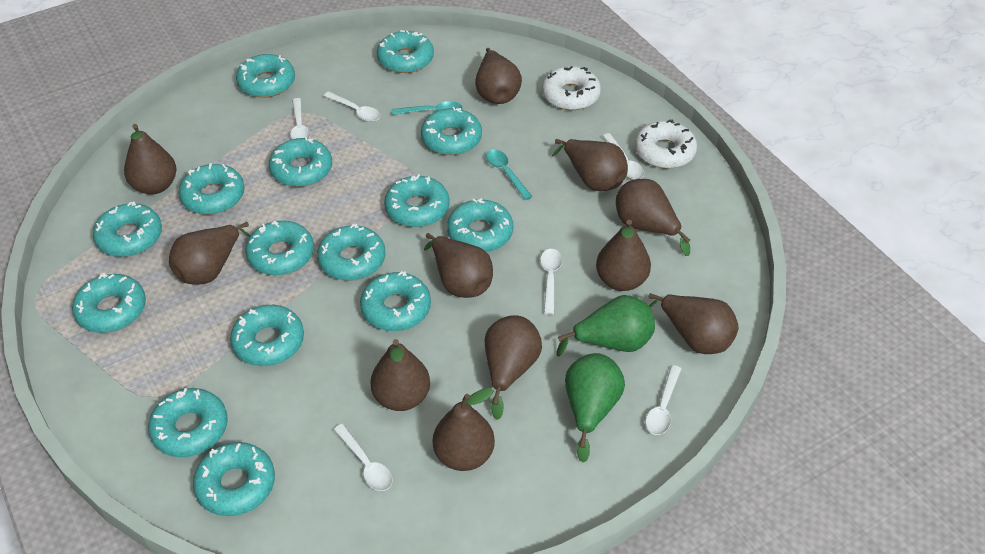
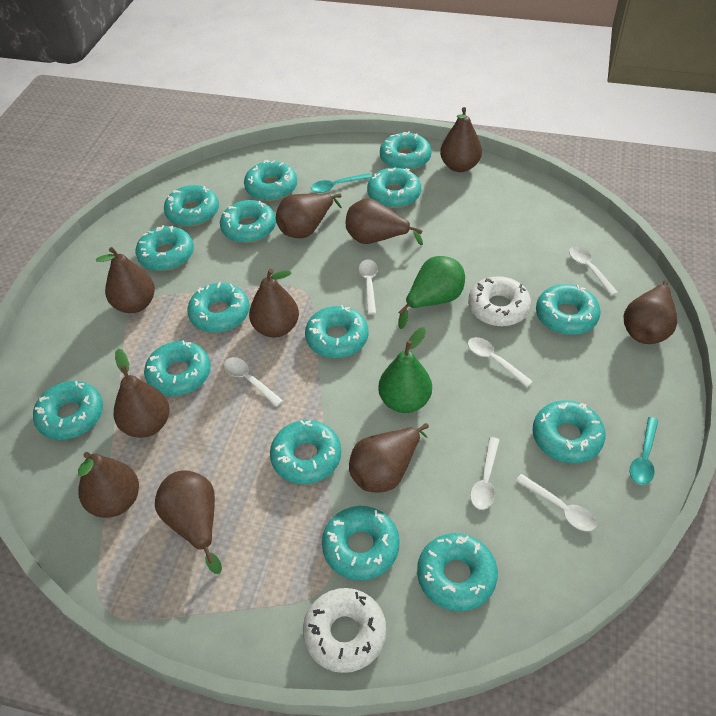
brown pear: 11 -> 10

